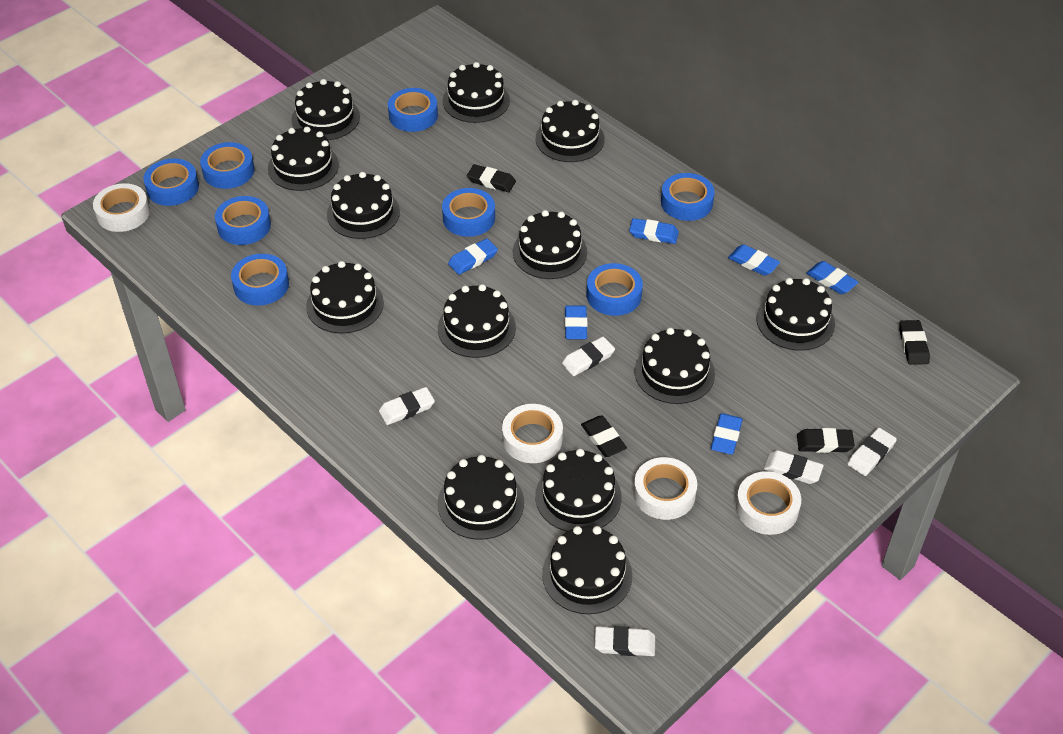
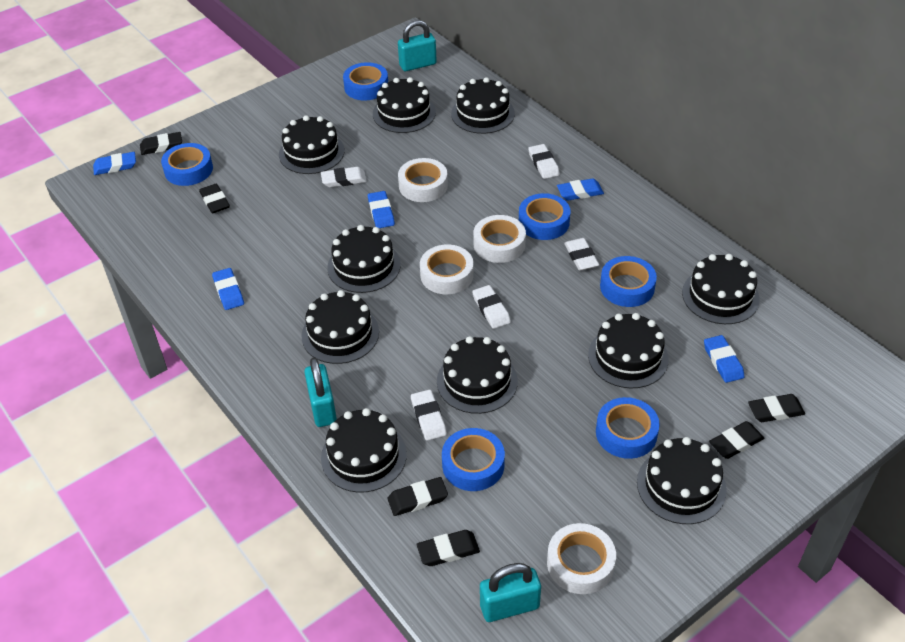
black cake: 13 -> 10
black eraser: 4 -> 6
blue eraser: 6 -> 5
blue tape: 8 -> 6
turquoise padlock: 0 -> 3

